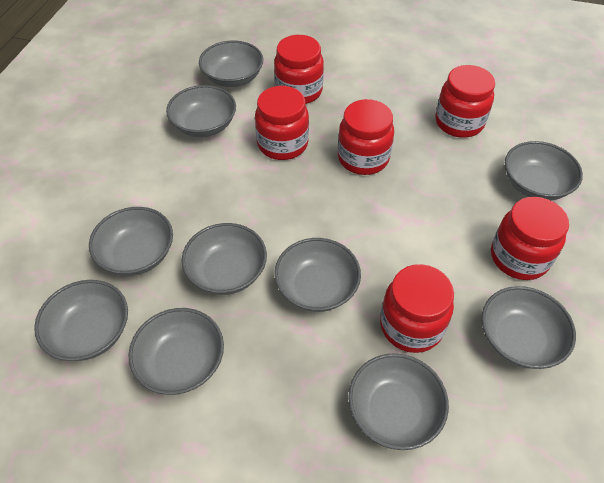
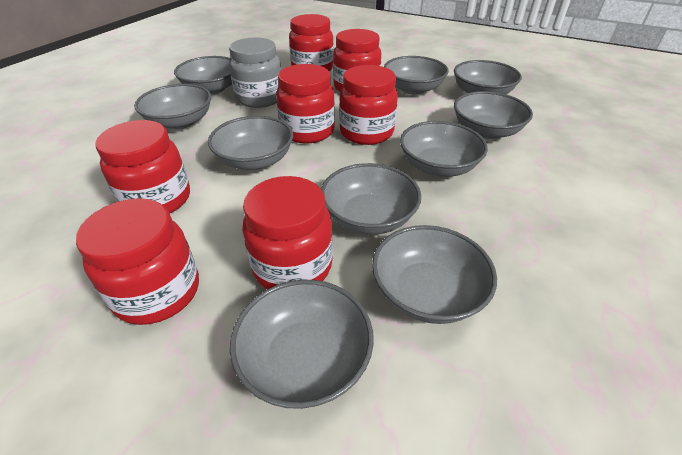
grey jar: 0 -> 1
red jar: 6 -> 7

